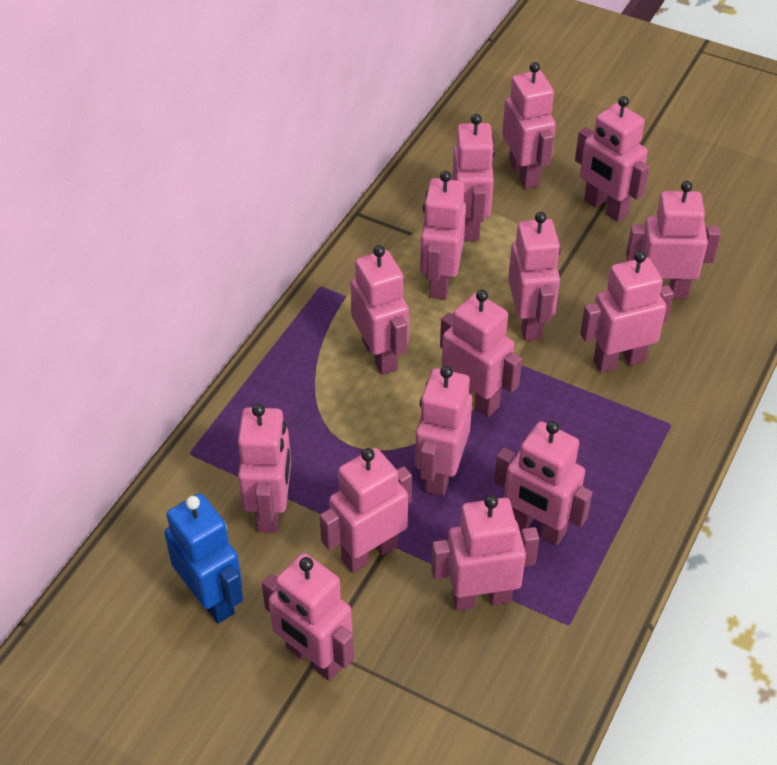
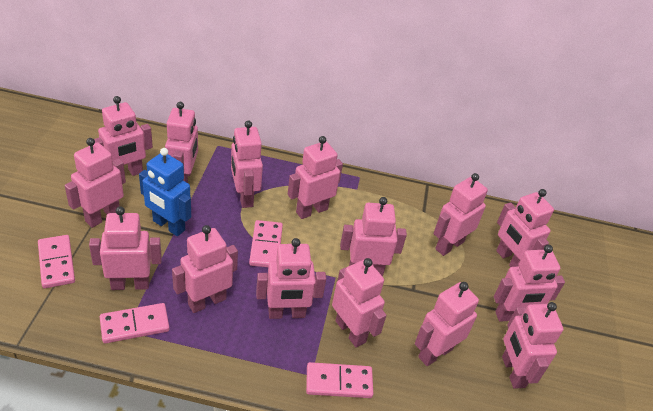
pink domino: 0 -> 4

